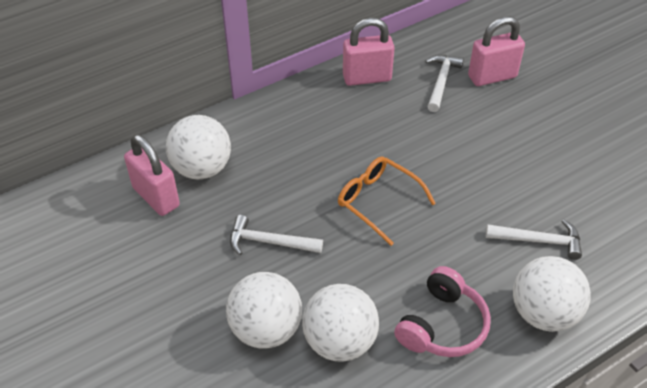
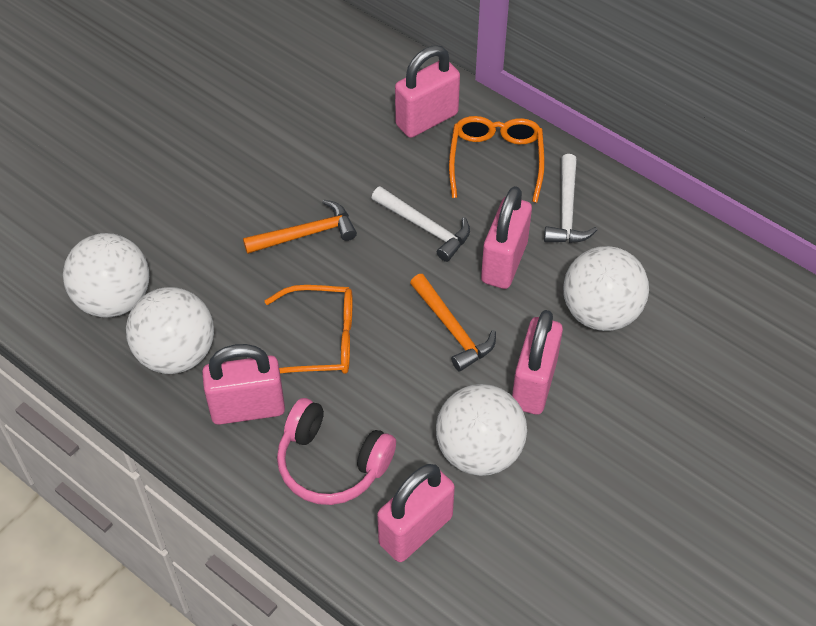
orange glasses: 1 -> 2
orange hammer: 0 -> 2
pink padlock: 3 -> 5
white hammer: 3 -> 2

